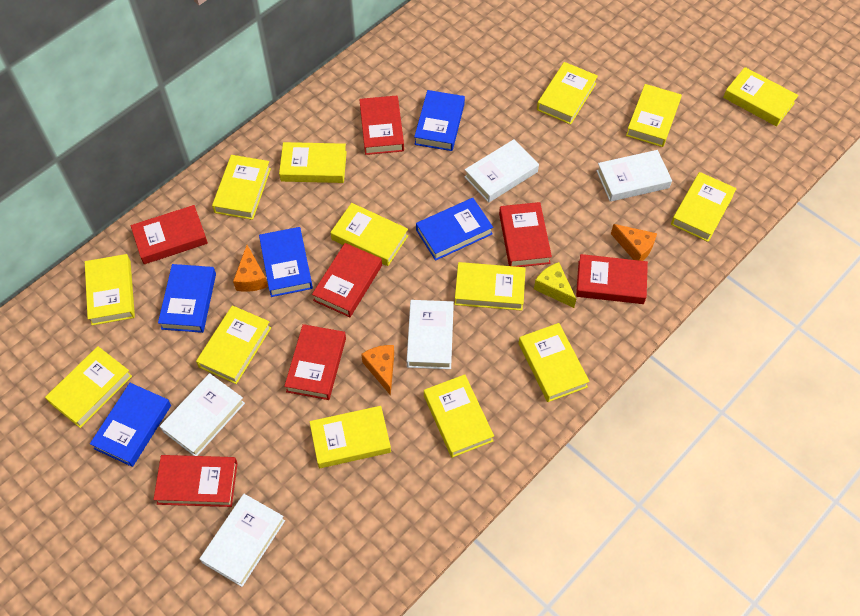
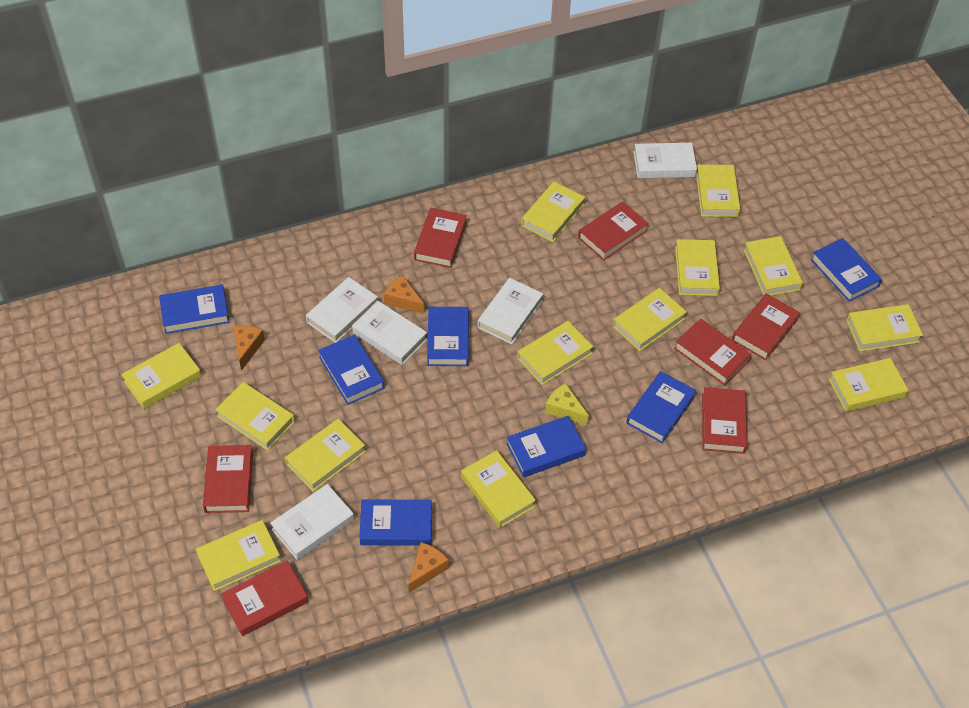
blue book: 5 -> 7
yellow book: 14 -> 13

